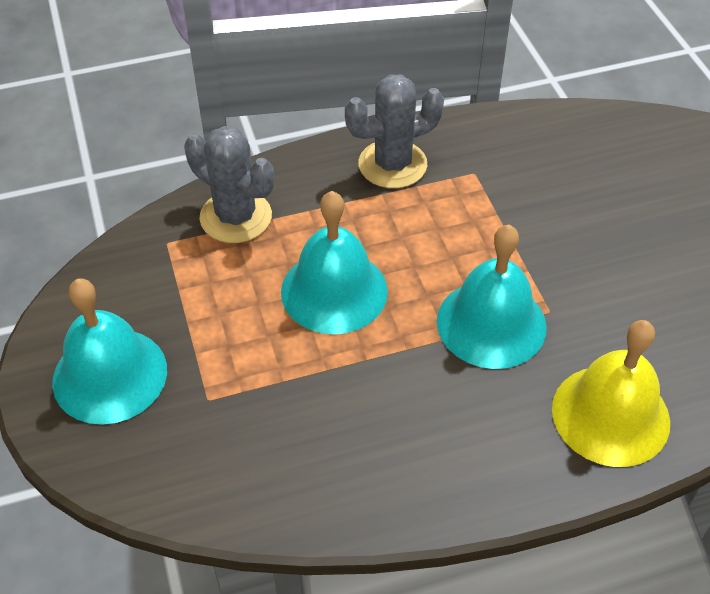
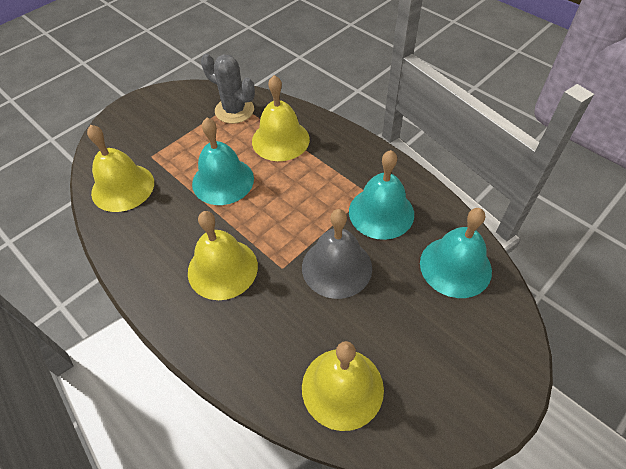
grey bell: 0 -> 1
grey cactus: 2 -> 1
yellow bell: 1 -> 4

